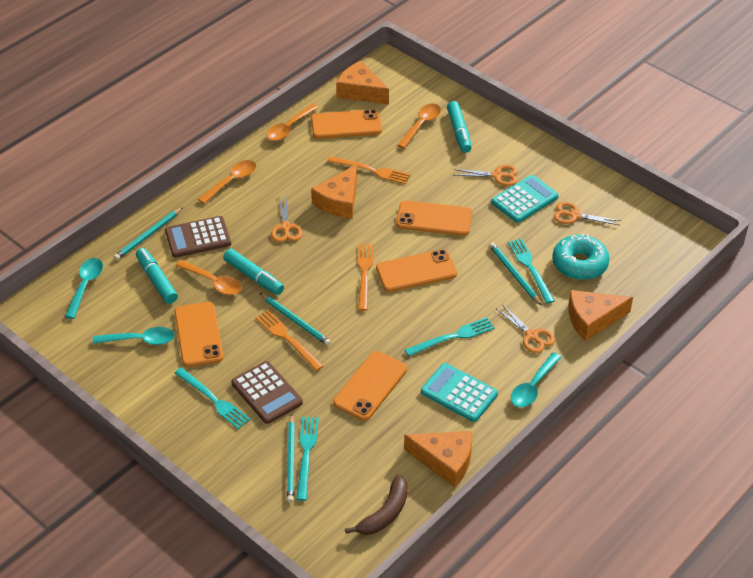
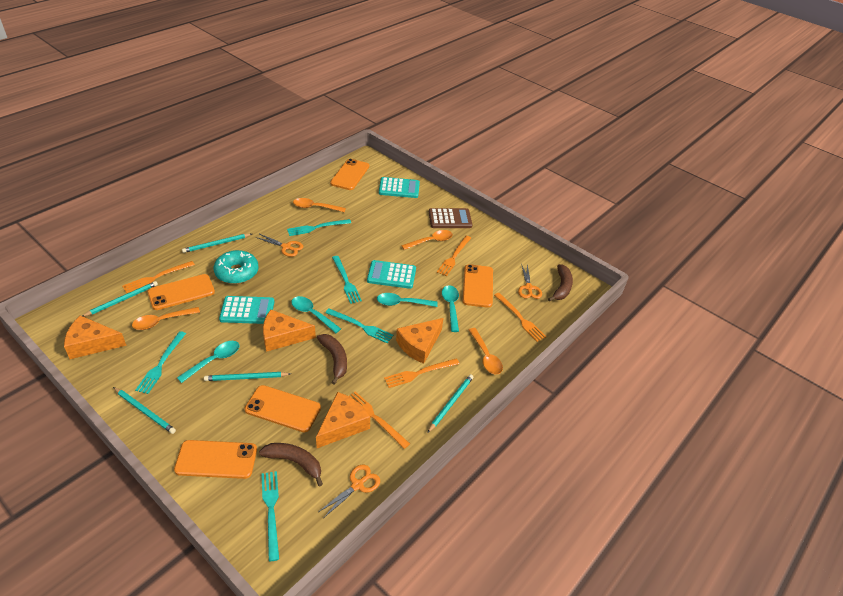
brown banana: 1 -> 3
brown calculator: 2 -> 1
orange fork: 3 -> 5
orange scissors: 4 -> 3
turquoise calculator: 2 -> 3
turquoise fork: 4 -> 5
turquoise marker: 3 -> 0
turquoise pencil: 4 -> 5
turquoise spoon: 3 -> 4

